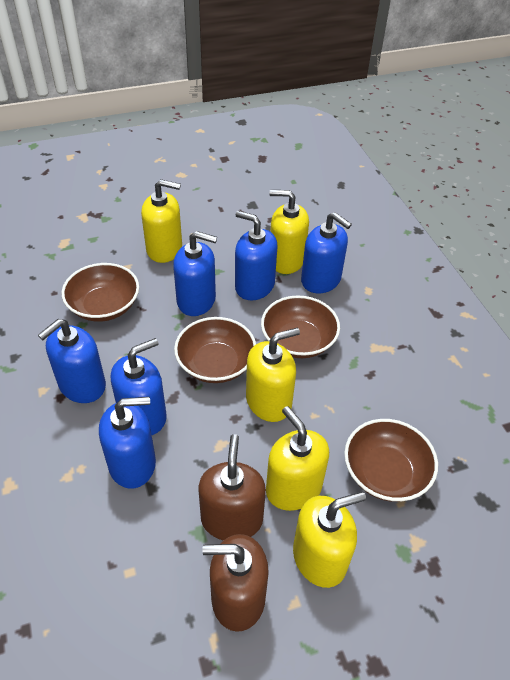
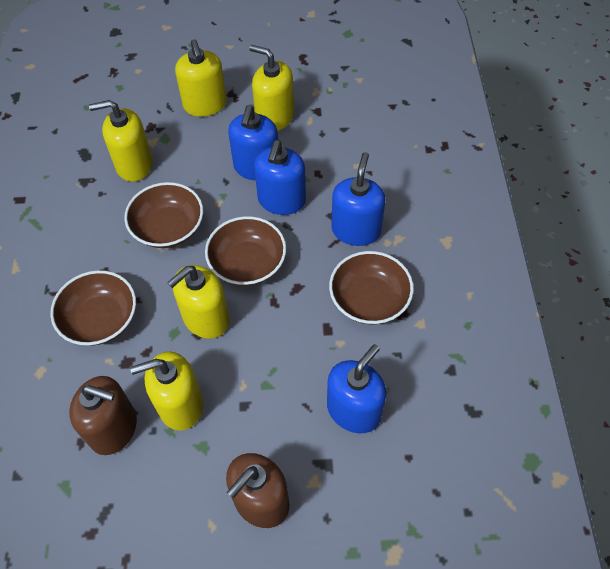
blue soap dispenser: 6 -> 4

